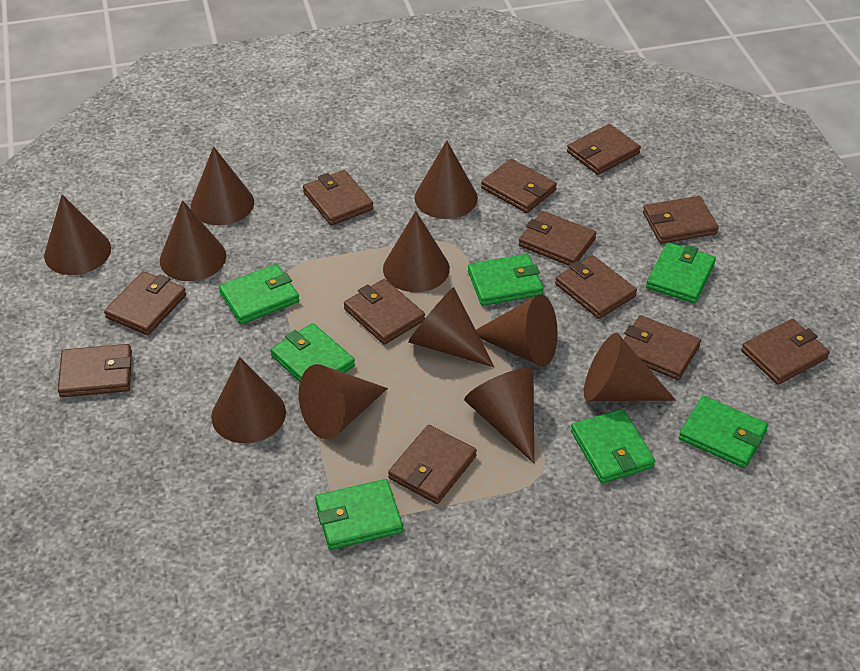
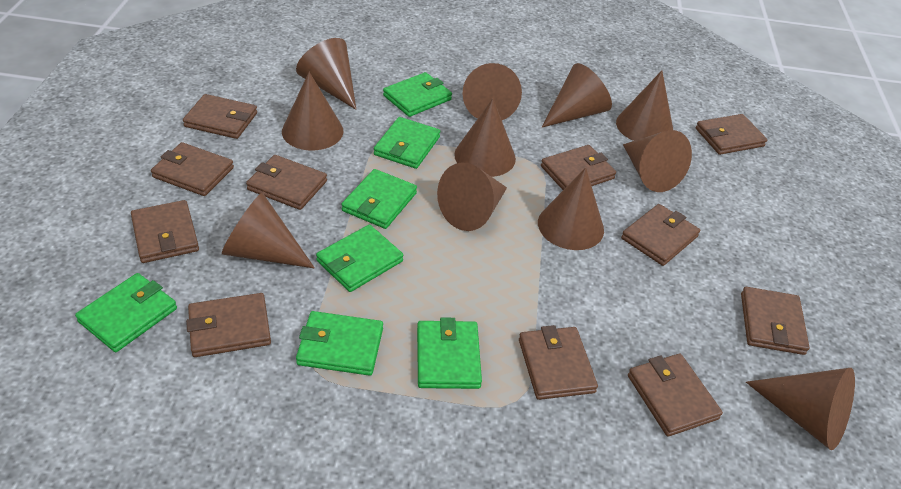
brown wallet: 12 -> 11

